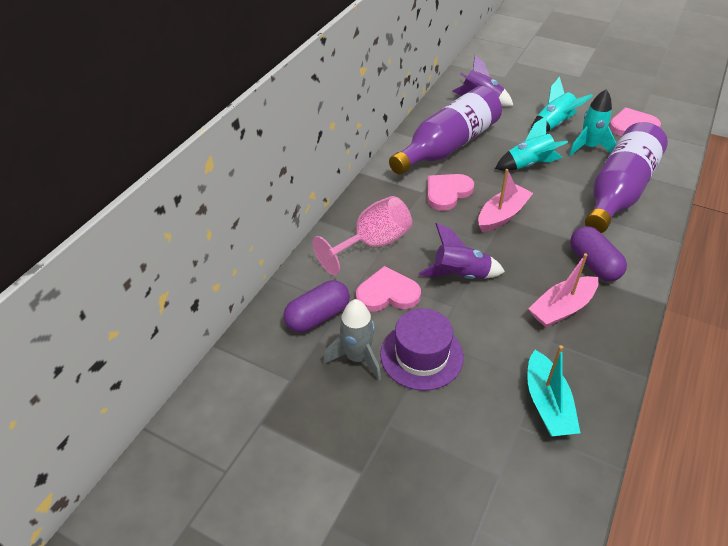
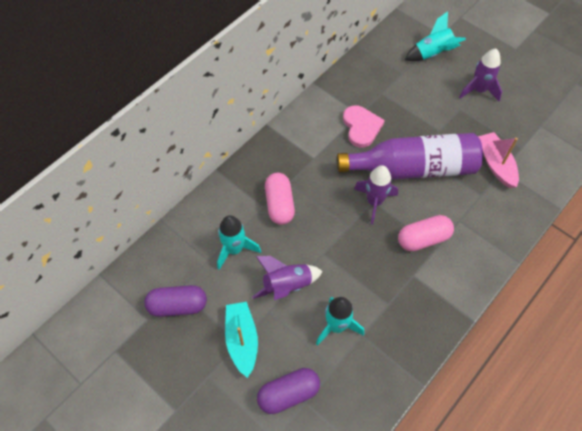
grey rocket: 1 -> 0
pink boat: 2 -> 1
pink capsule: 0 -> 2
pink goblet: 1 -> 0
pink heart: 3 -> 1
purple bottle: 2 -> 1
purple hat: 1 -> 0
purple rocket: 2 -> 3

